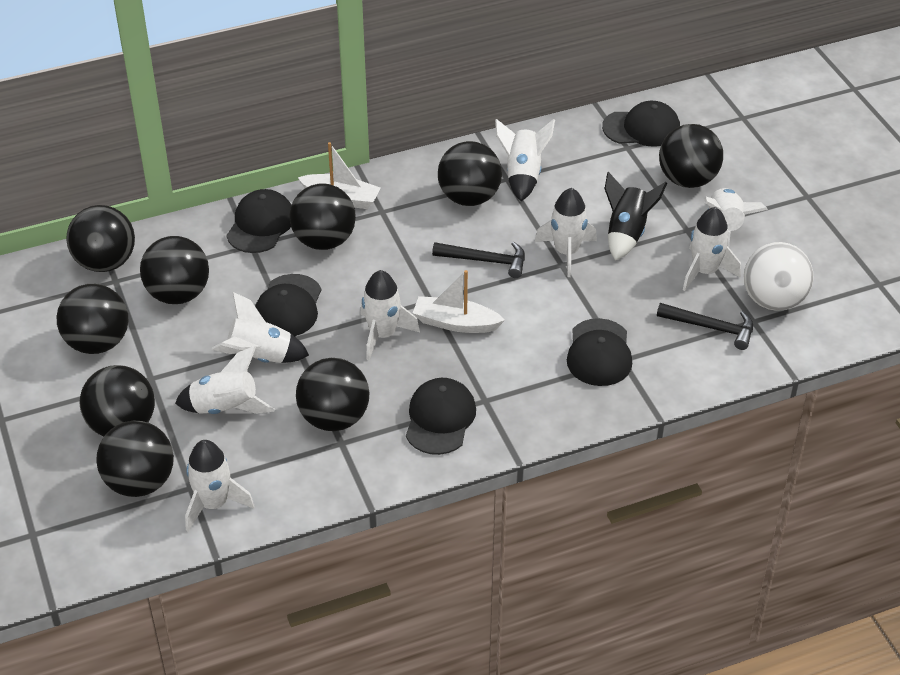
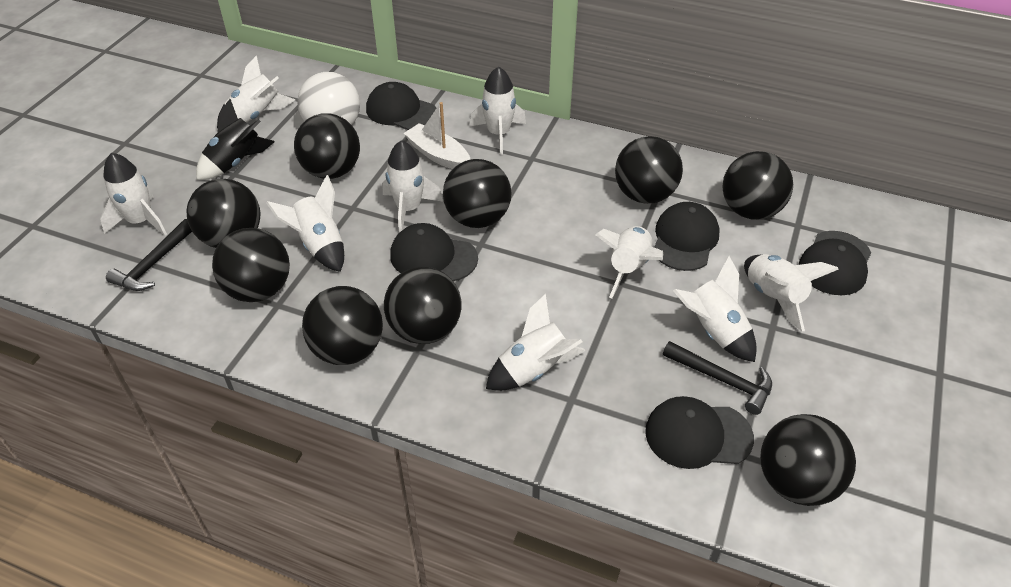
white boat: 2 -> 1
white rocket: 8 -> 9

